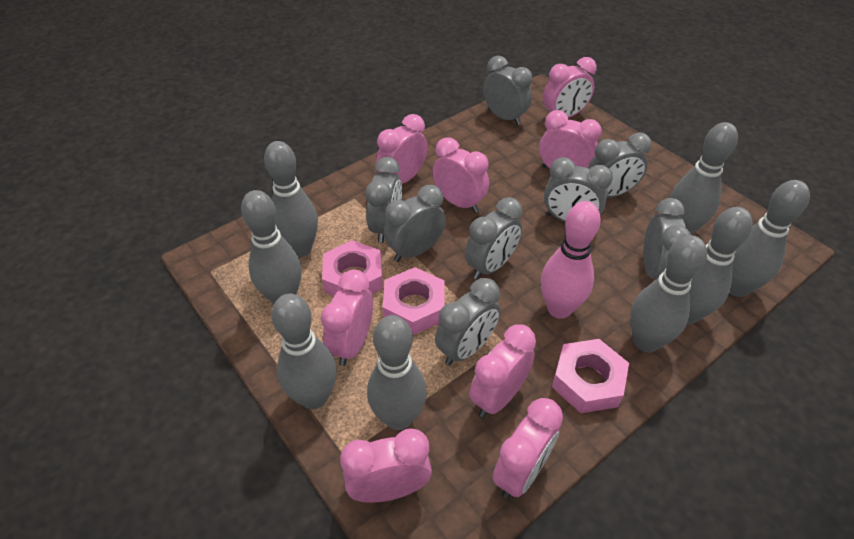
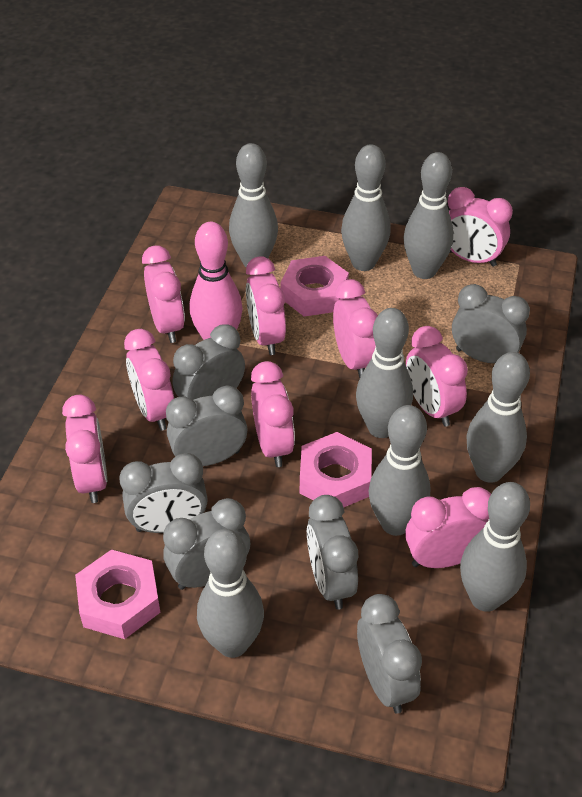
grey clock: 8 -> 7
pink clock: 8 -> 9

